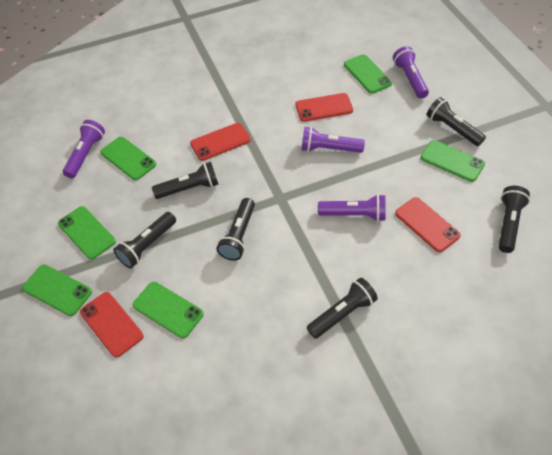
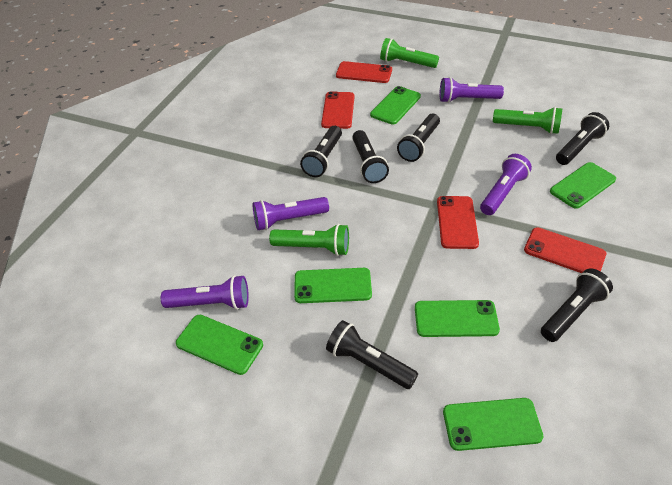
green flashlight: 0 -> 3

